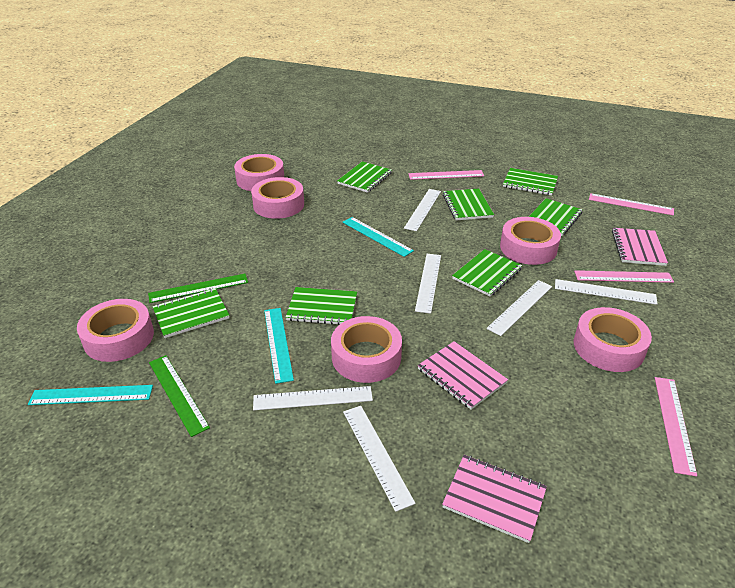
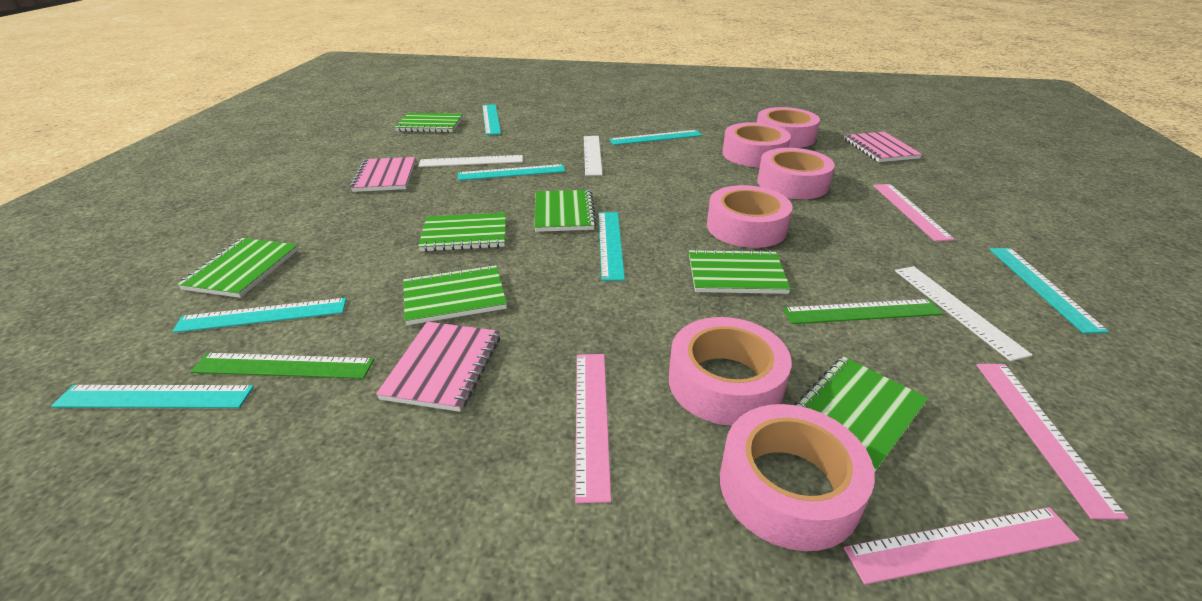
turquoise ruler: 3 -> 7
white ruler: 6 -> 3

